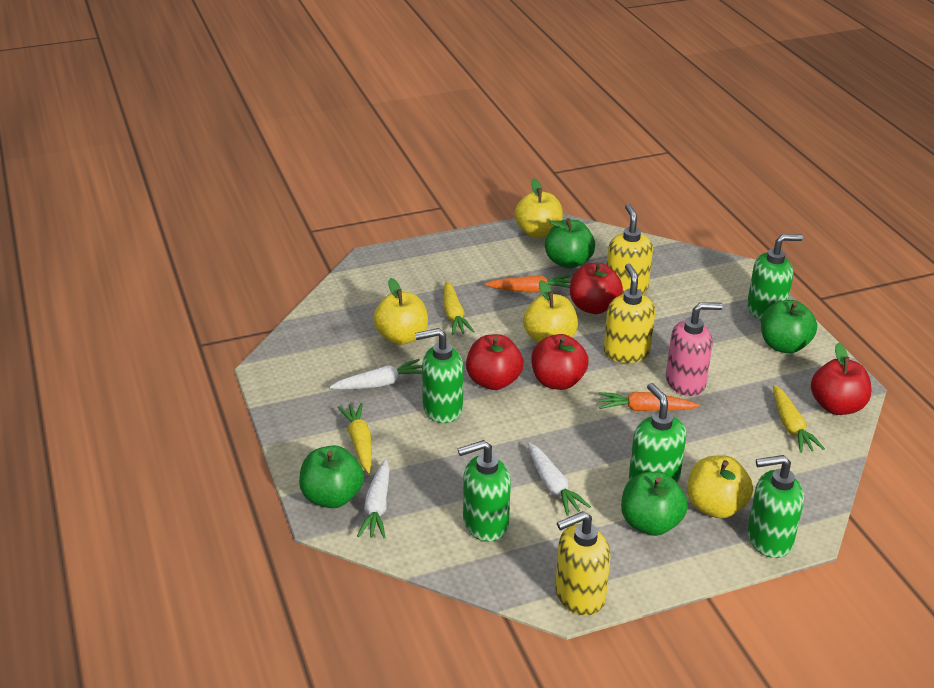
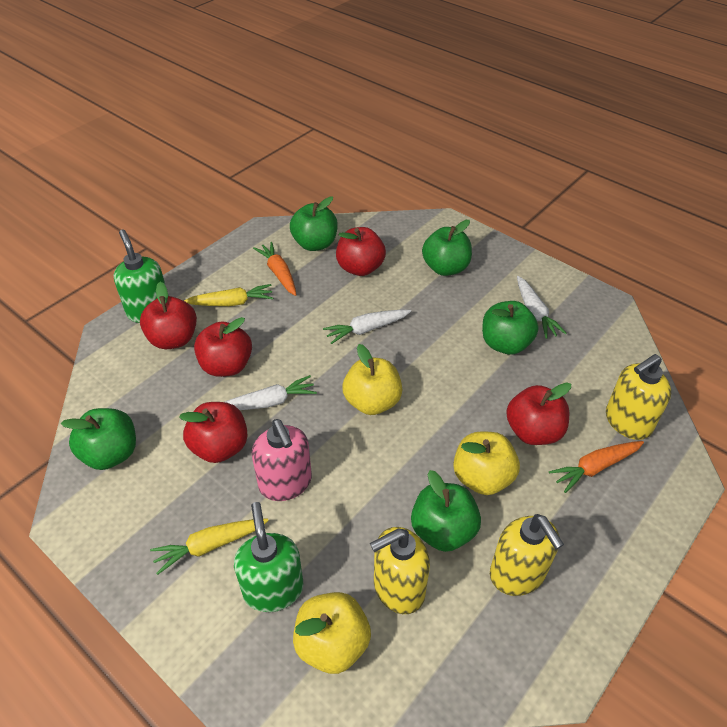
green apple: 4 -> 5
green soap dispenser: 5 -> 2
red apple: 4 -> 5
yellow apple: 4 -> 3
yellow carrot: 3 -> 2

